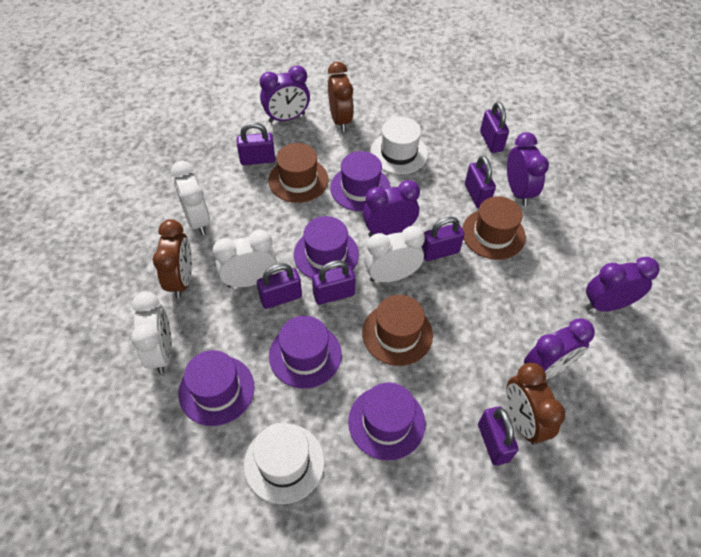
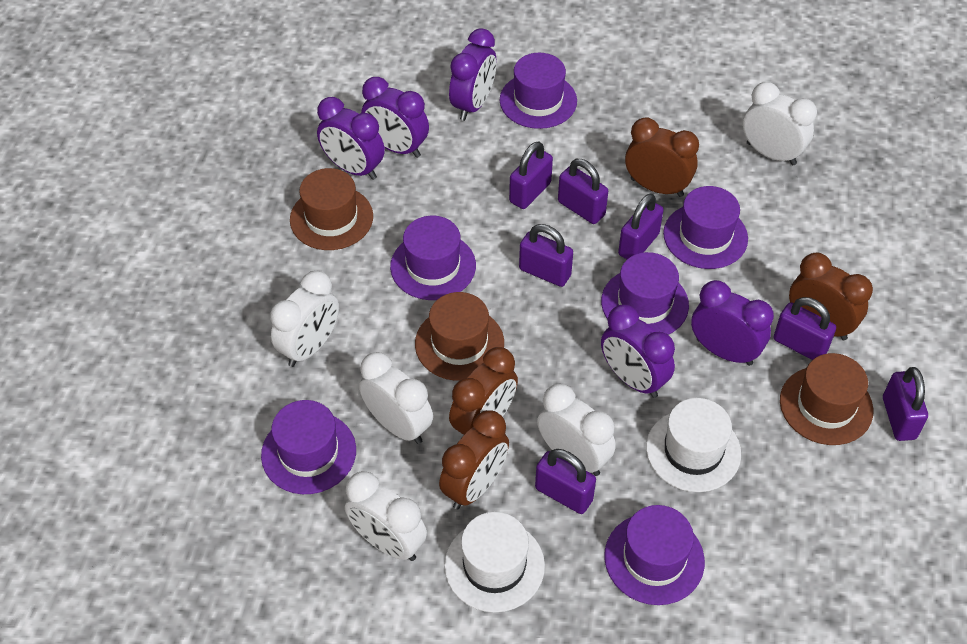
brown clock: 3 -> 4
purple hat: 5 -> 6
white clock: 4 -> 5

